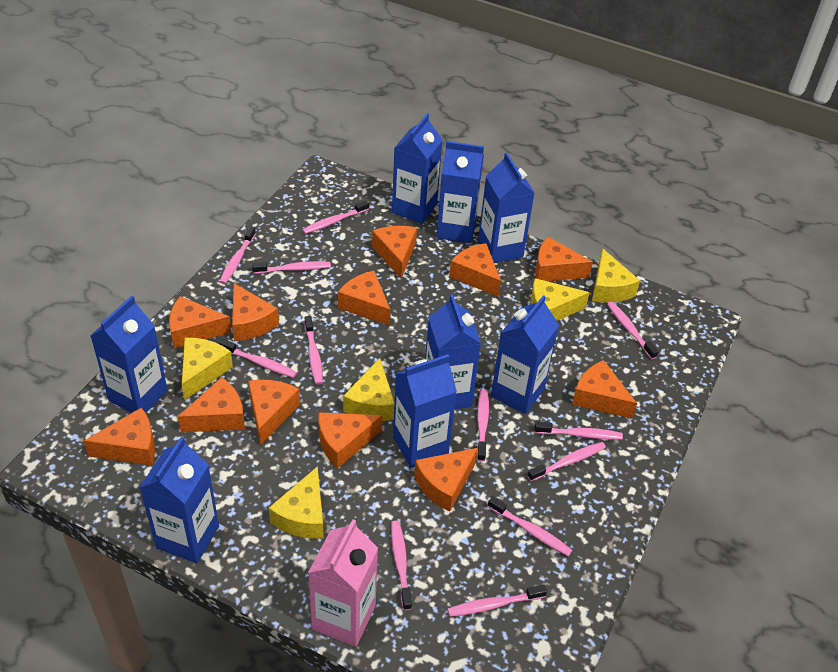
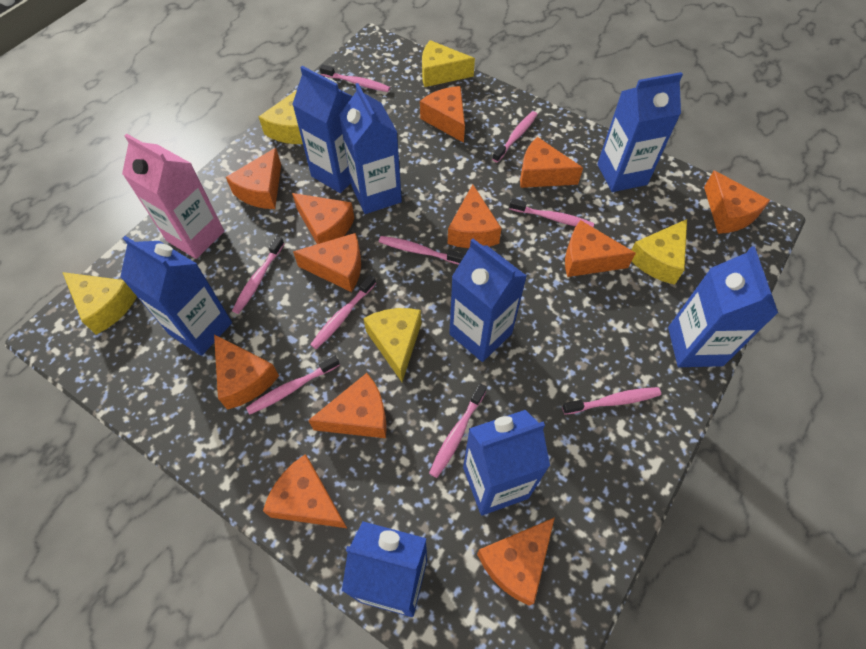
pink toothbrush: 12 -> 9

